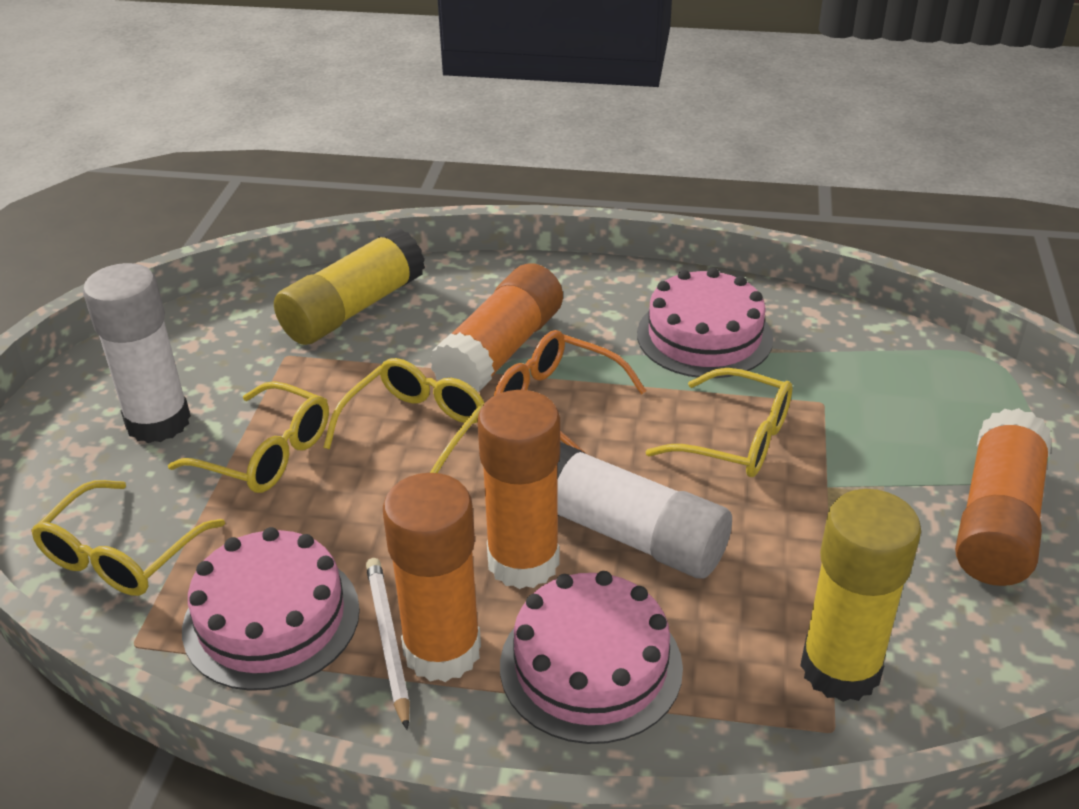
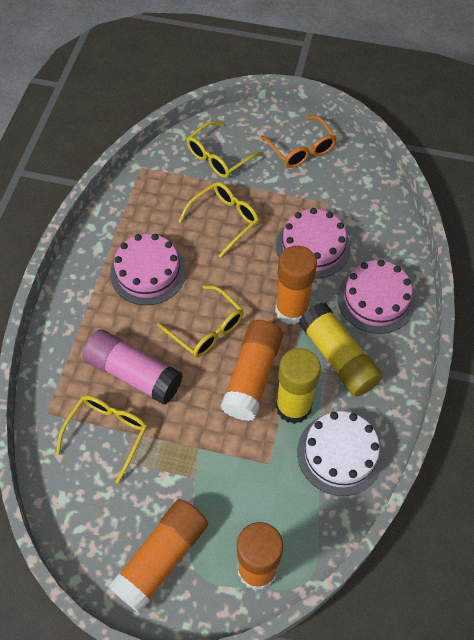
pink glue stick: 0 -> 1
white cake: 0 -> 1
white glue stick: 2 -> 0
white pencil: 1 -> 0

